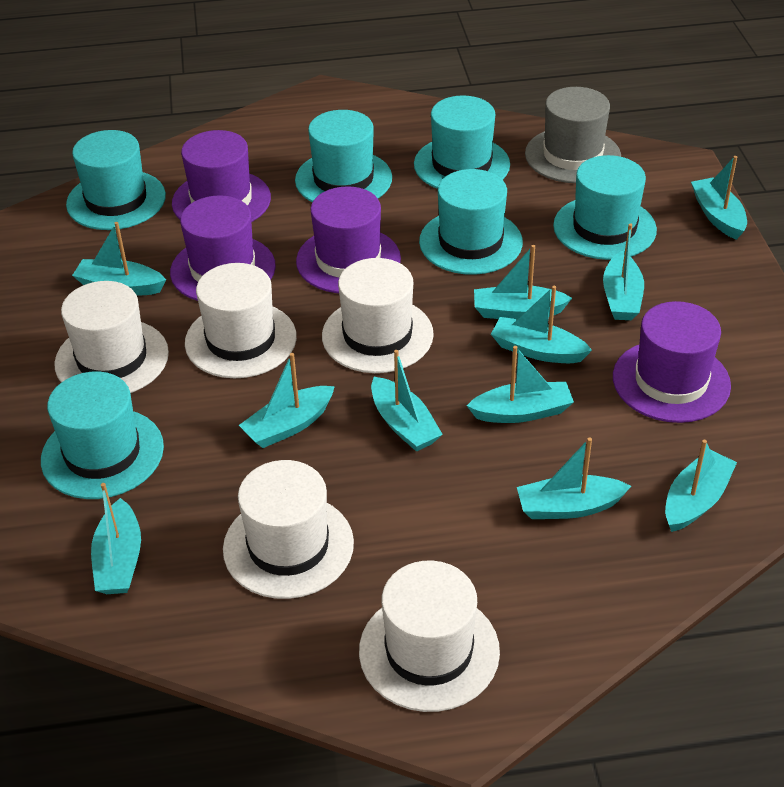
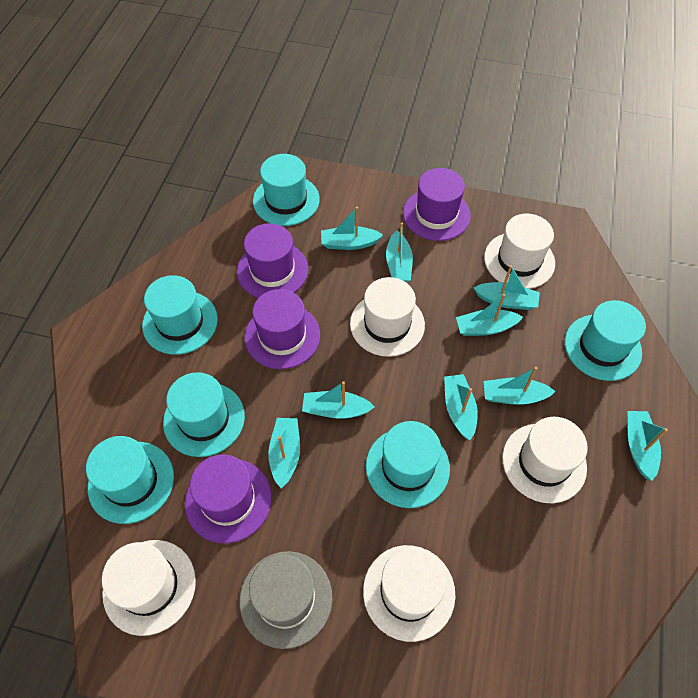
turquoise boat: 11 -> 9

